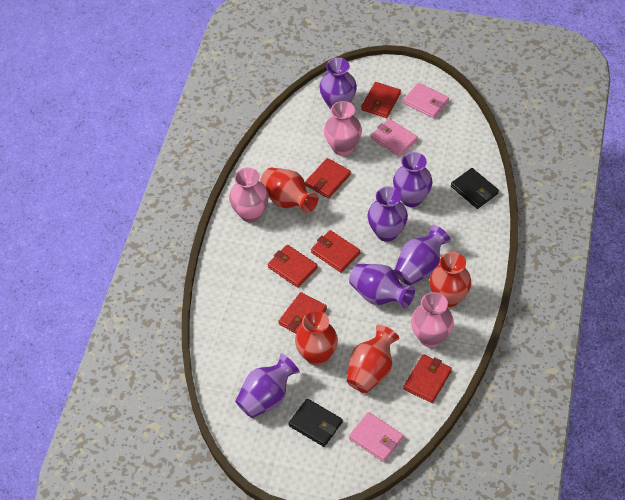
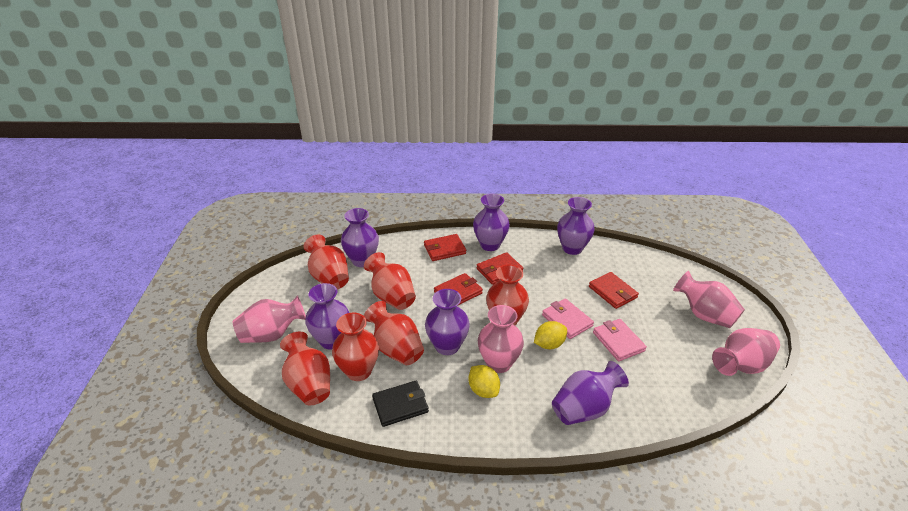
black wallet: 2 -> 1
pink vase: 3 -> 4
pink wallet: 3 -> 2
red vase: 4 -> 6
red wallet: 6 -> 4
yellow lemon: 0 -> 2

